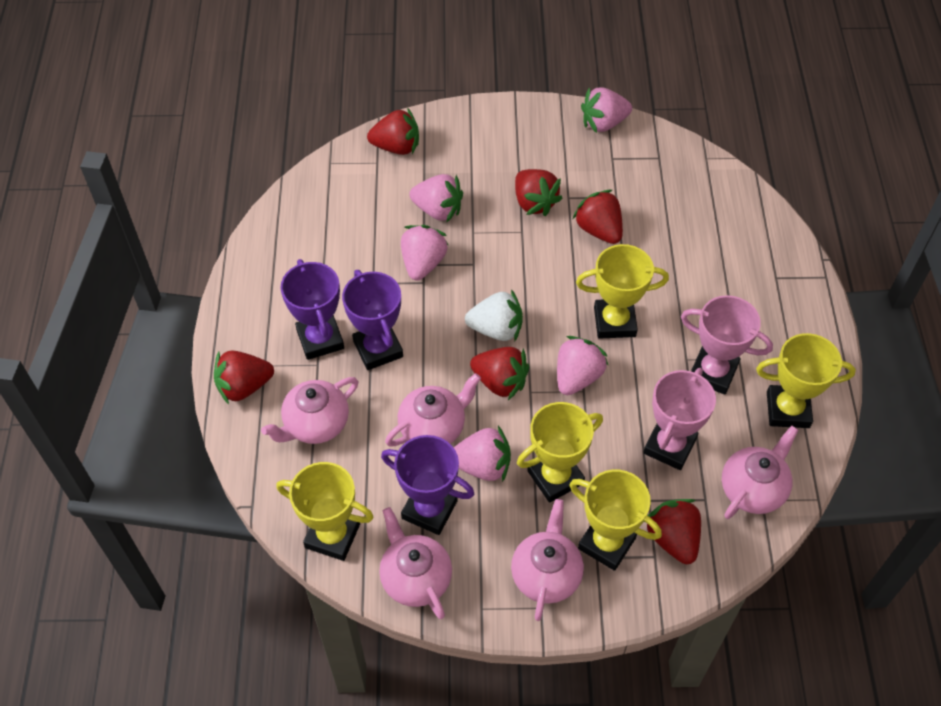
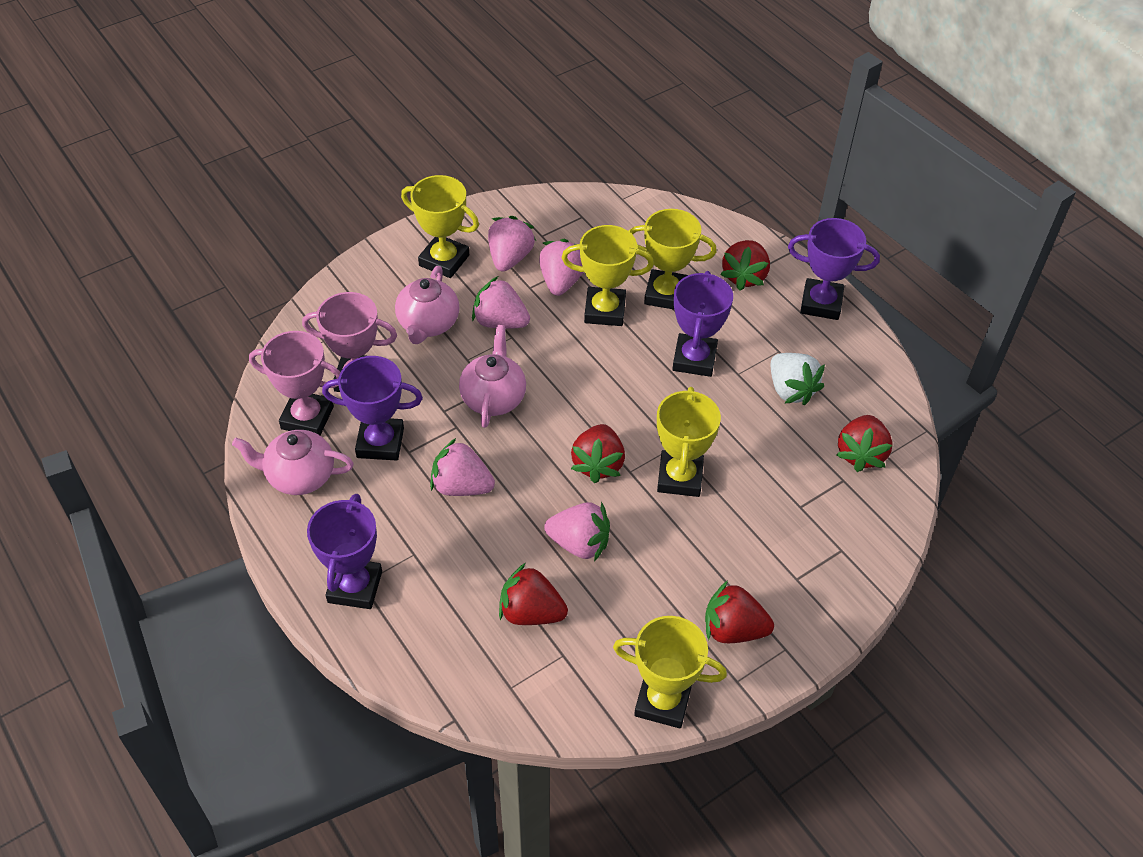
pink teapot: 5 -> 3
purple trophy: 3 -> 4
red strawberry: 6 -> 5

